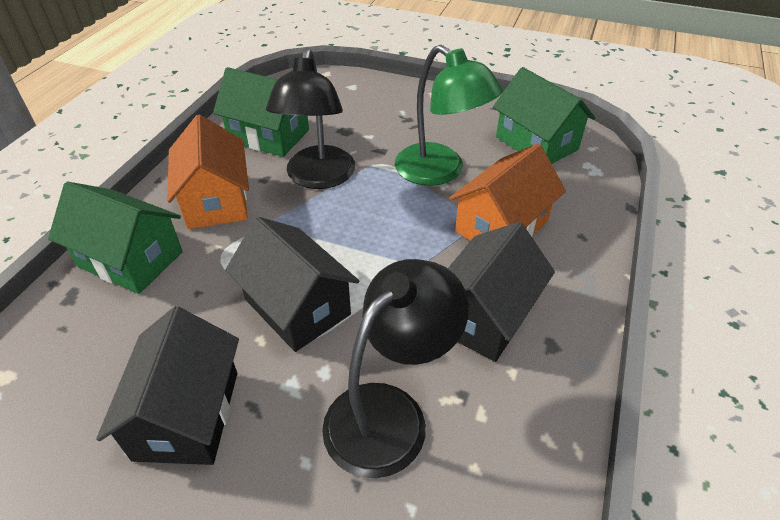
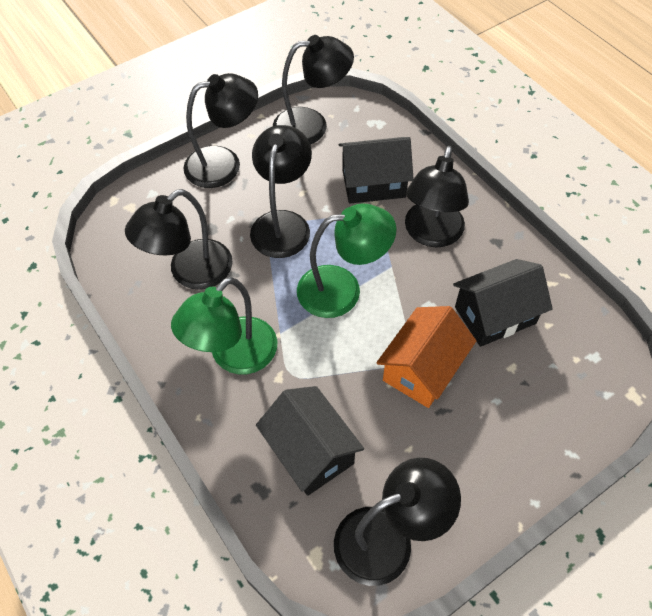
black lamp: 2 -> 6
green house: 3 -> 0
green lamp: 1 -> 2
orange house: 2 -> 1

